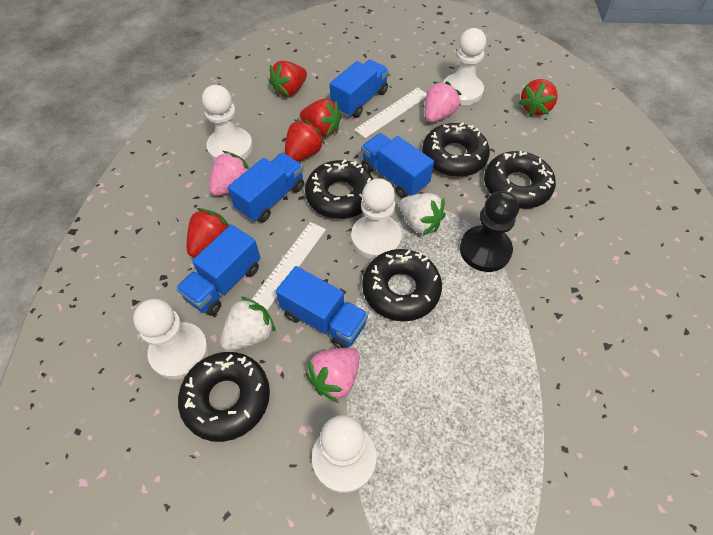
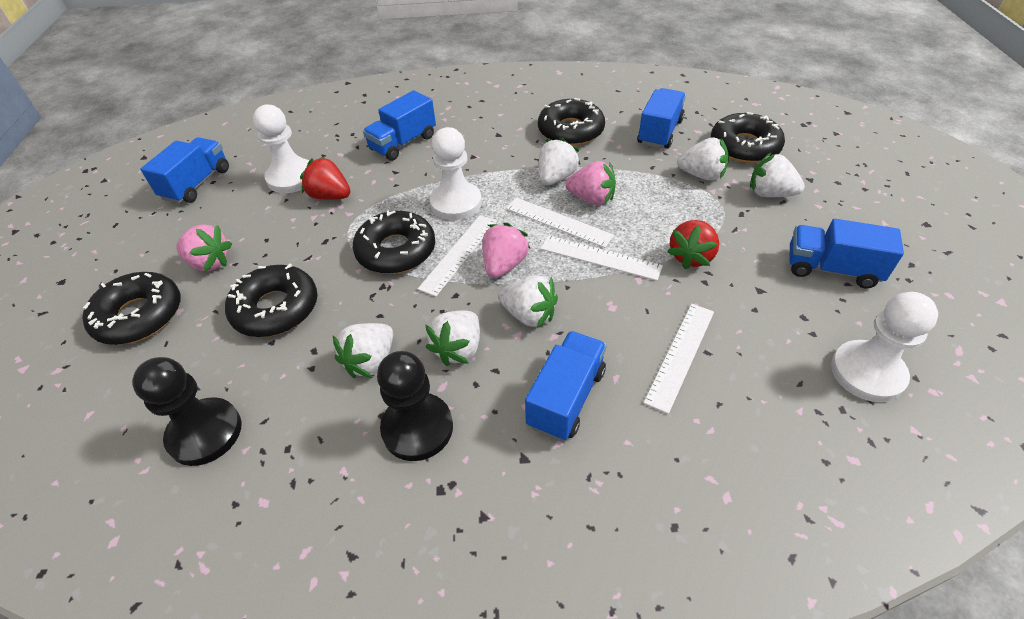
black pawn: 1 -> 2
red strawberry: 5 -> 2
white pawn: 5 -> 3
white ruler: 2 -> 4
white strawberry: 2 -> 6

